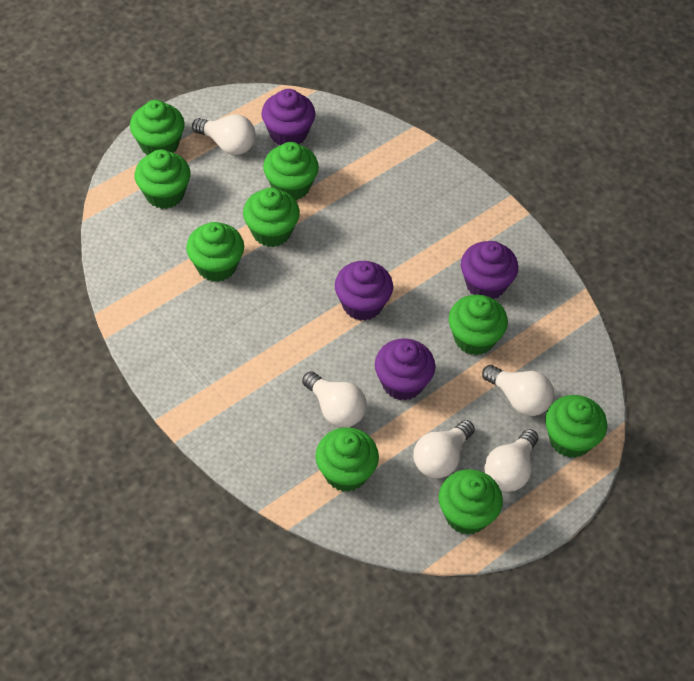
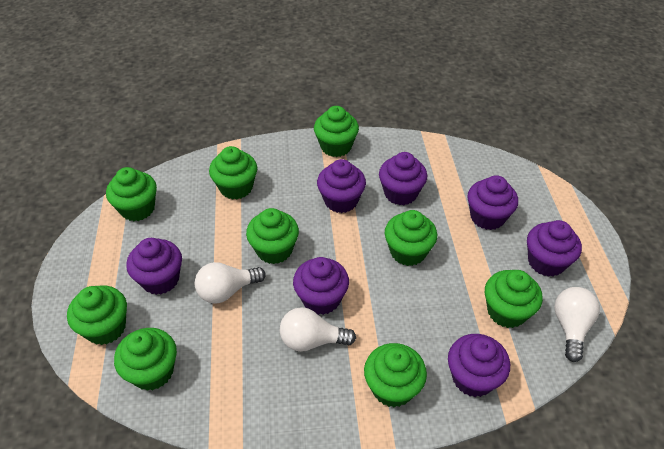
purple cupcake: 4 -> 7
white light bulb: 5 -> 3

